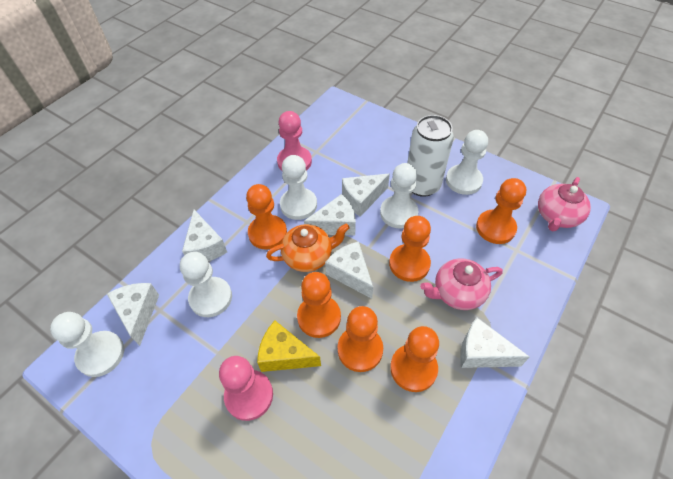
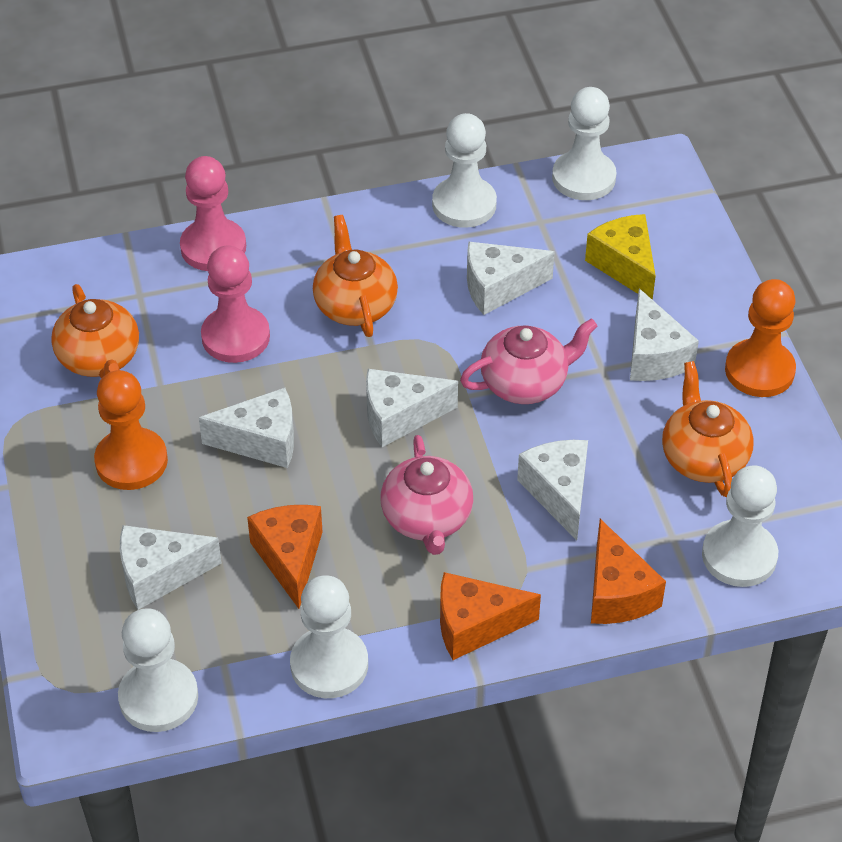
orange cheese: 0 -> 3
orange pawn: 6 -> 2
orange teapot: 1 -> 3
white can: 1 -> 0

